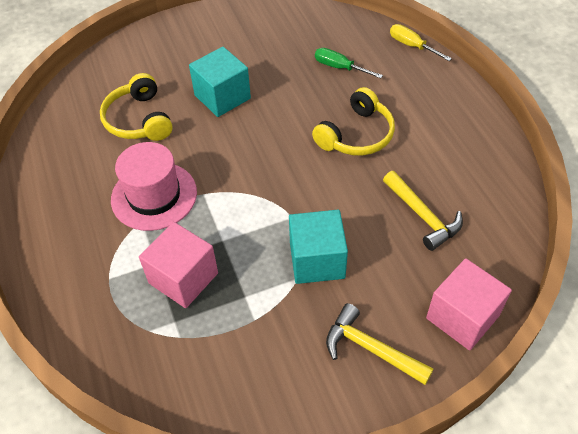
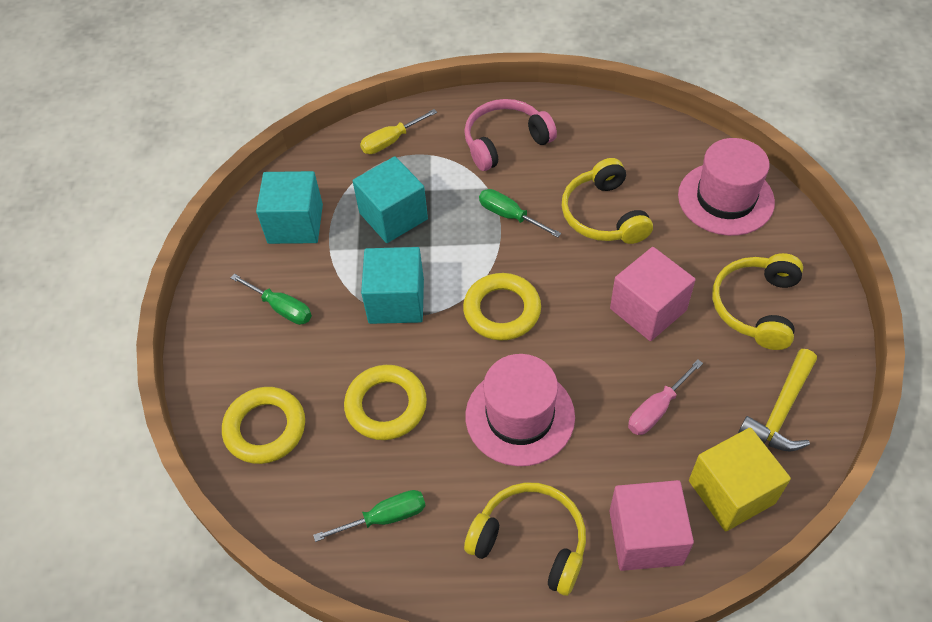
green screwdriver: 1 -> 3
pink hat: 1 -> 2
pink headphones: 0 -> 1
pink screwdriver: 0 -> 1
turquoise cube: 2 -> 3
yellow cube: 0 -> 1
yellow hammer: 2 -> 1
yellow headphones: 2 -> 3
yellow ring: 0 -> 3

